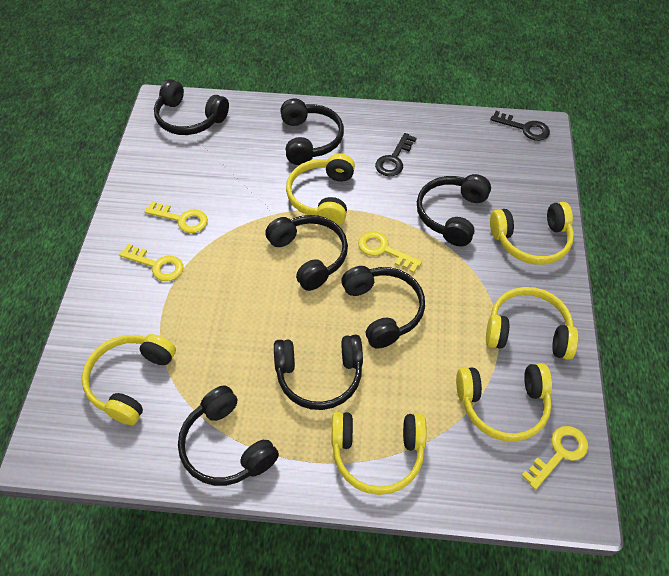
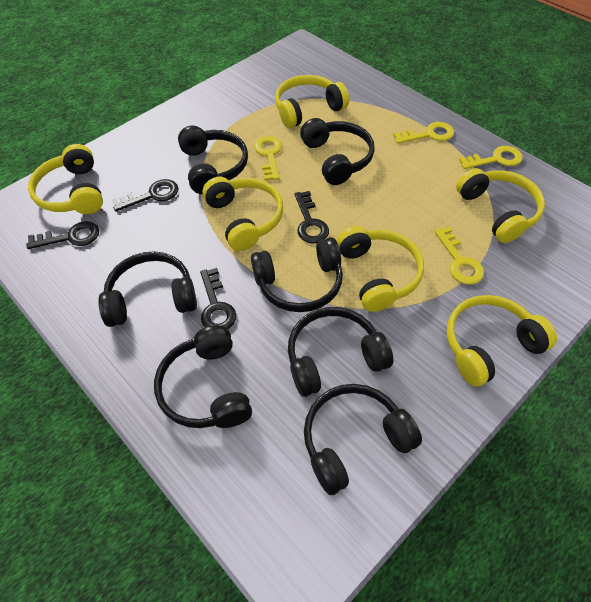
black key: 2 -> 4

